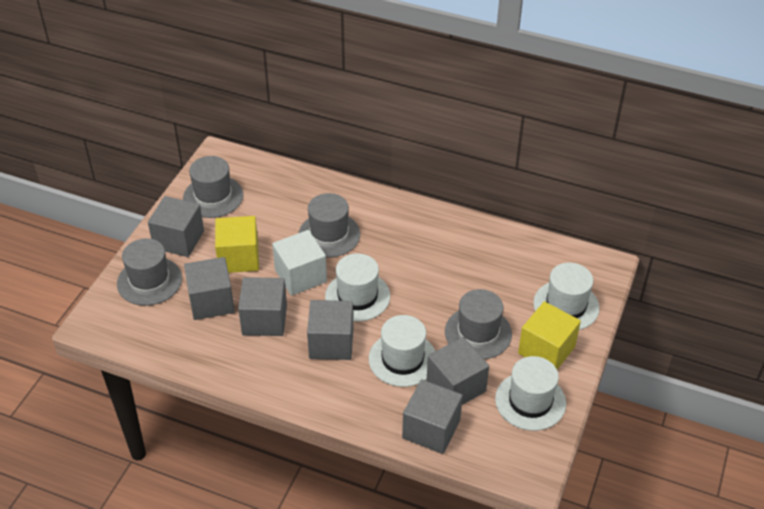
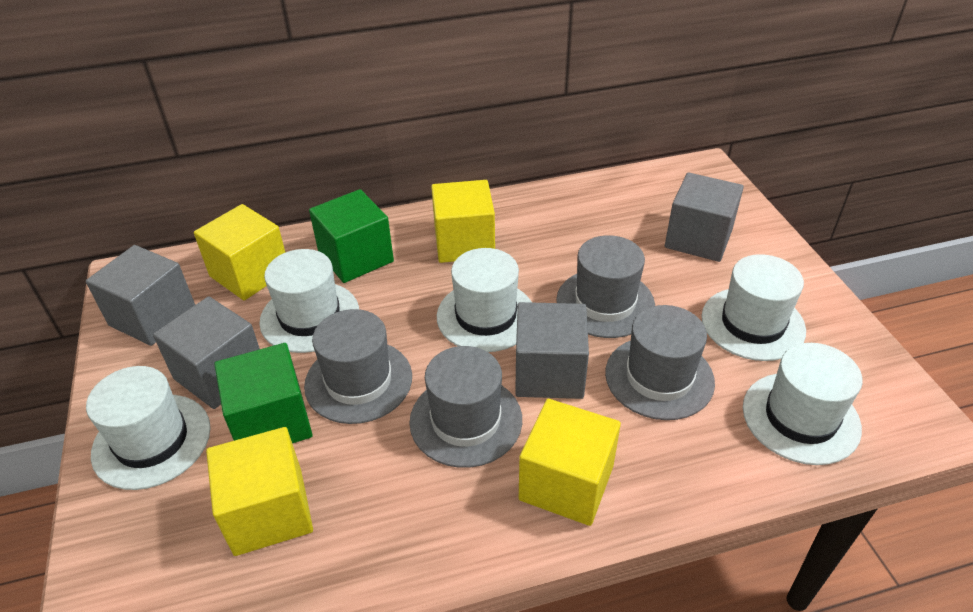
green cube: 0 -> 2
grey cube: 6 -> 4
white cube: 1 -> 0
white hat: 4 -> 5
yellow cube: 2 -> 4

